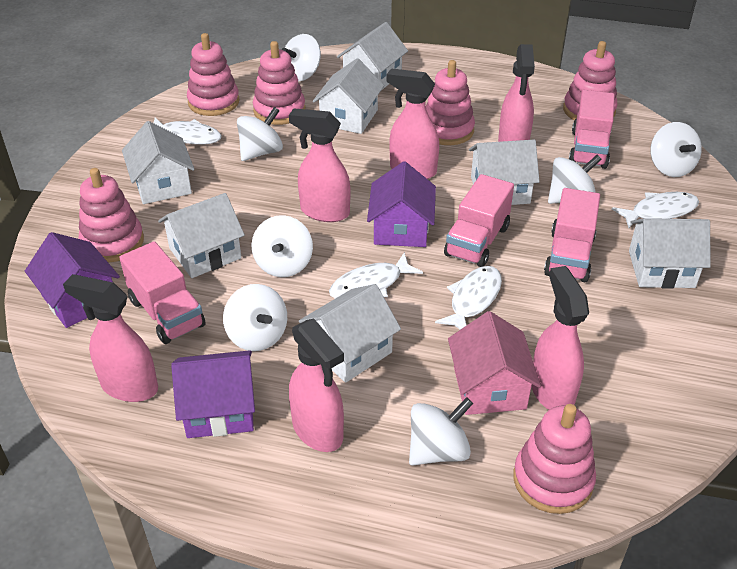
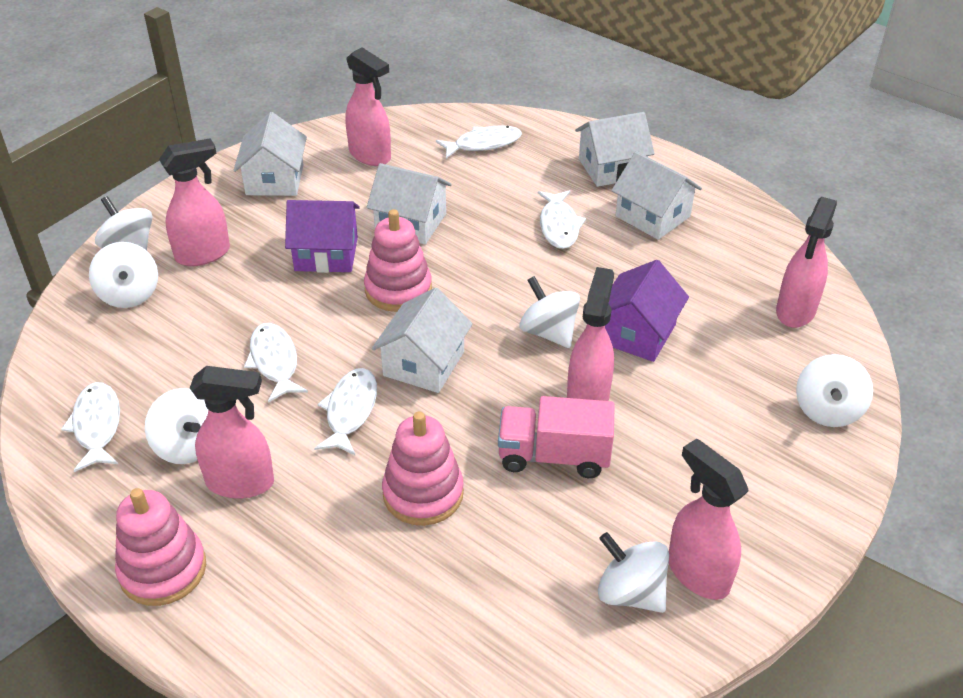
pink house: 1 -> 0
pink stacking toy: 6 -> 3
pink truck: 4 -> 1
purple house: 3 -> 2
white fish: 4 -> 5
white house: 7 -> 5
white spinning top: 7 -> 6

